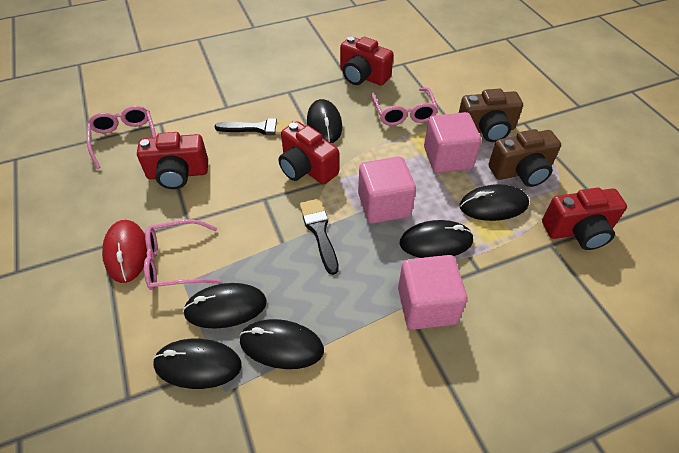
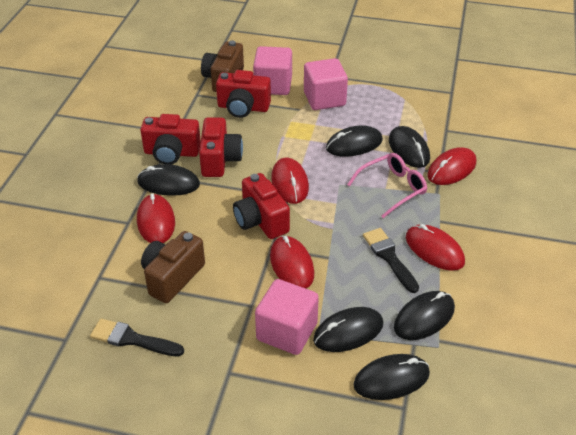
pink glasses: 3 -> 1
red mouse: 1 -> 5

